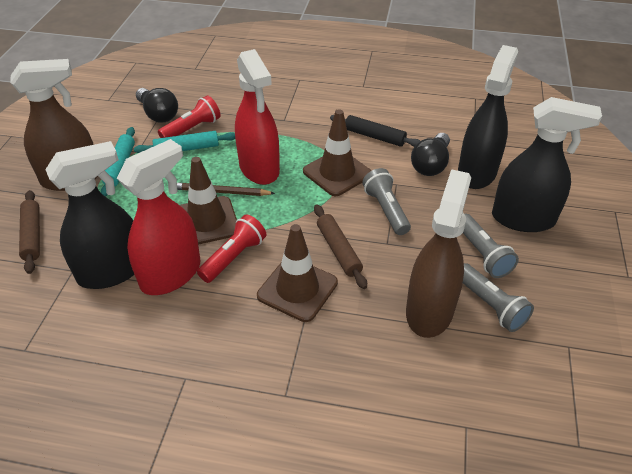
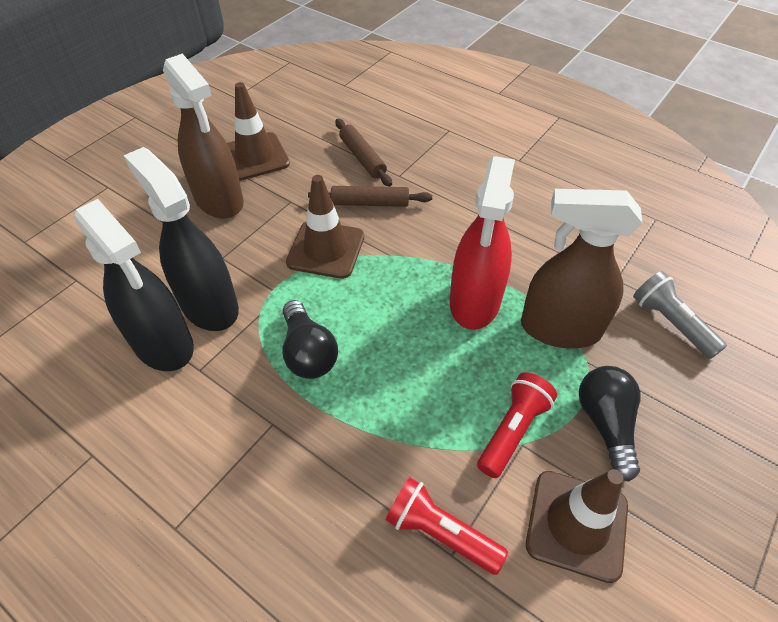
black rolling pin: 1 -> 0
black spray bottle: 3 -> 2
brown pencil: 1 -> 0
grey flashlight: 3 -> 1
red spray bottle: 2 -> 1
turquoise rolling pin: 2 -> 0

